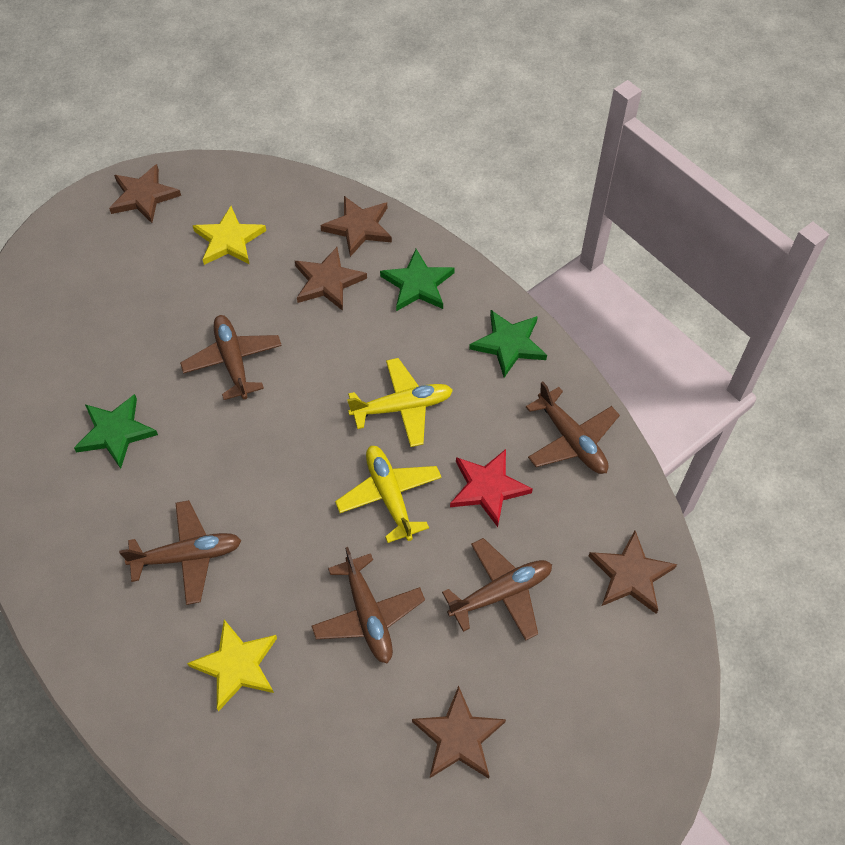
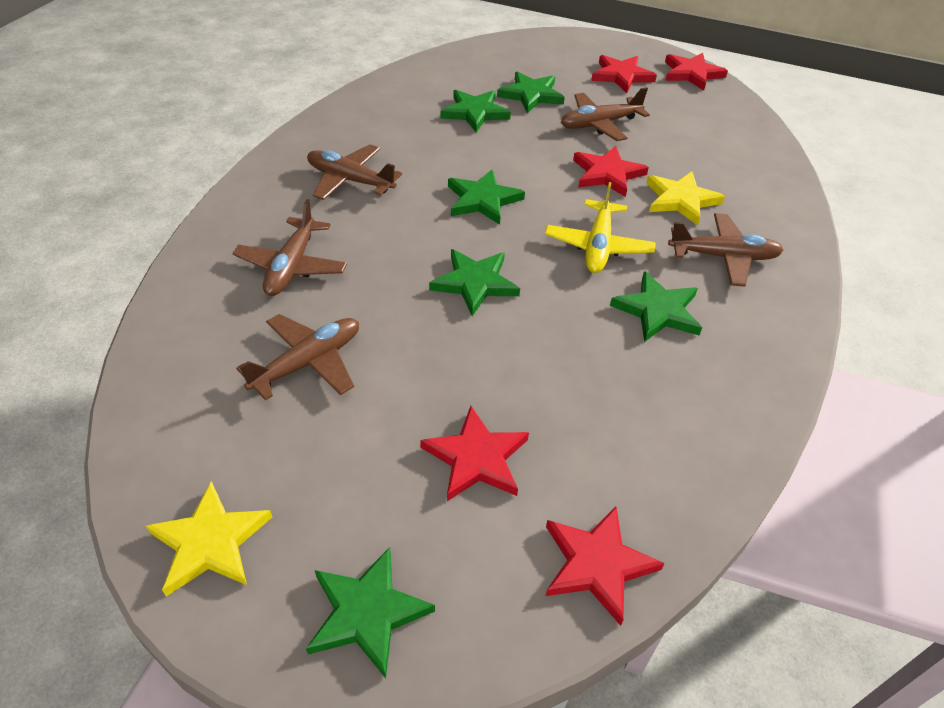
brown star: 5 -> 0
green star: 3 -> 6
red star: 1 -> 5
yellow plane: 2 -> 1

